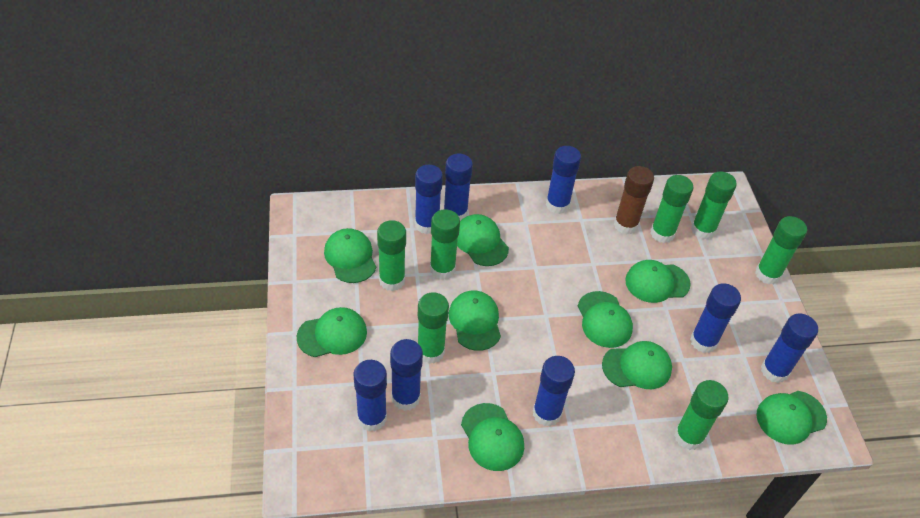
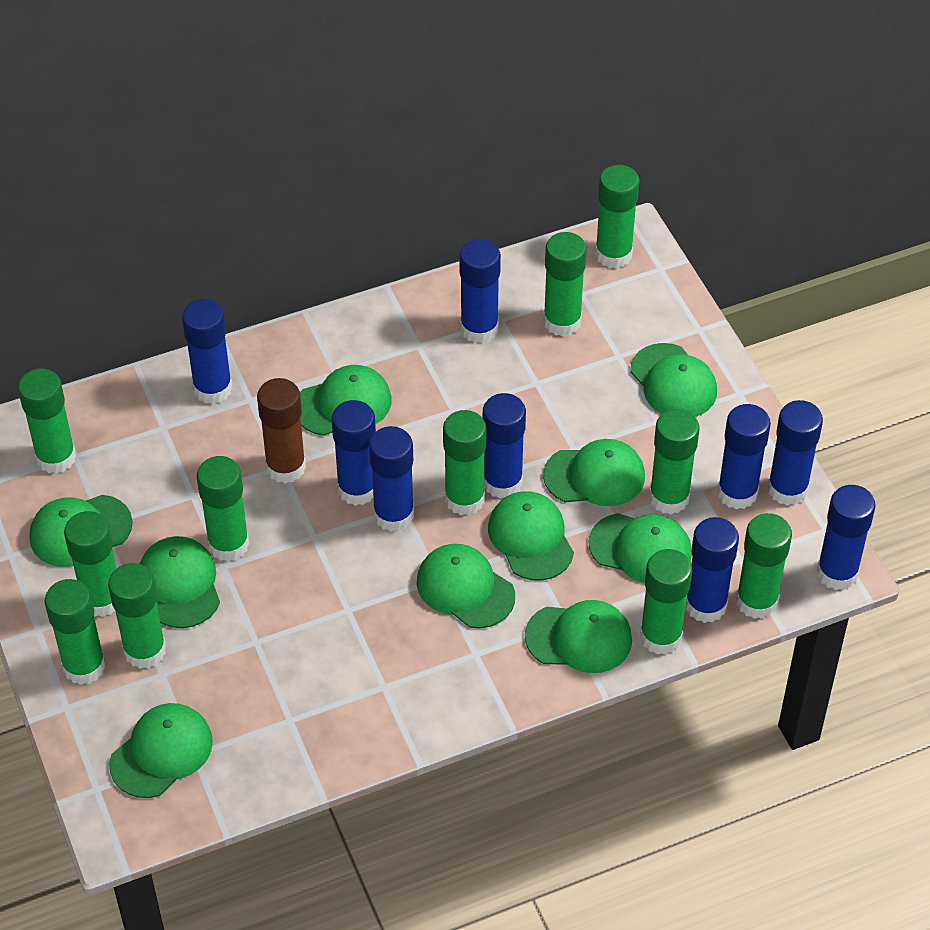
blue glue stick: 8 -> 9
green cap: 9 -> 10
green glue stick: 7 -> 11

